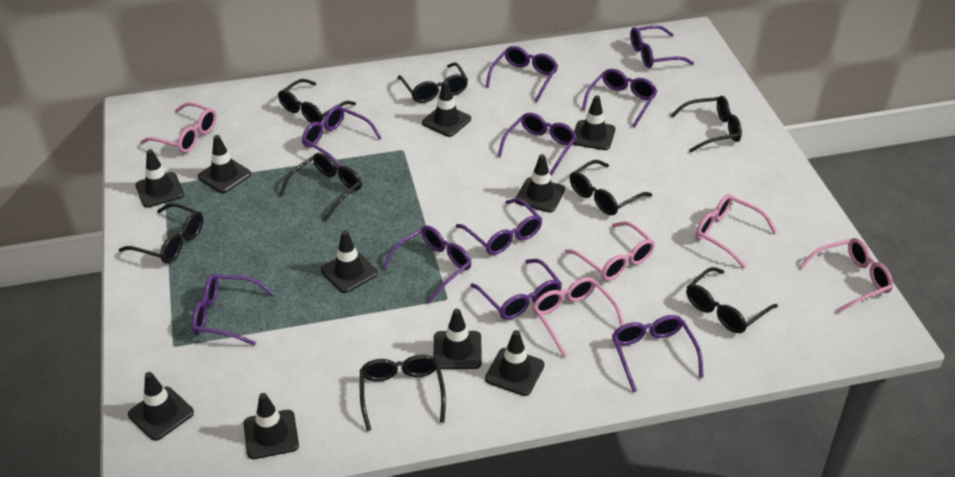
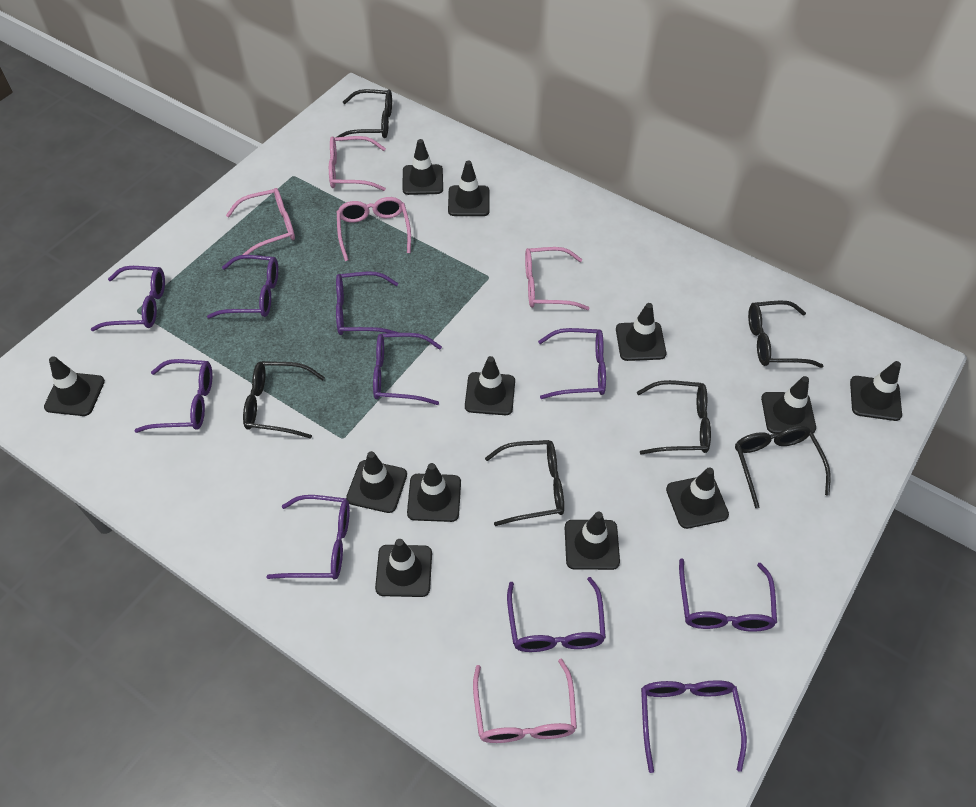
black glasses: 8 -> 6
black traffic cone: 10 -> 12

